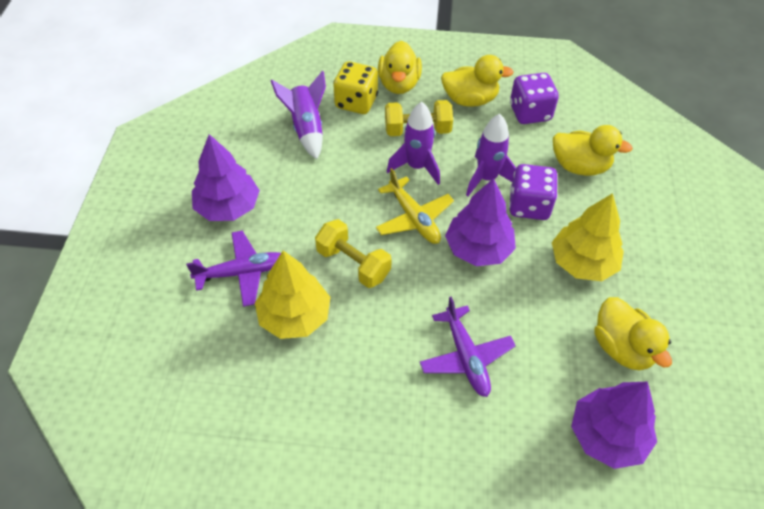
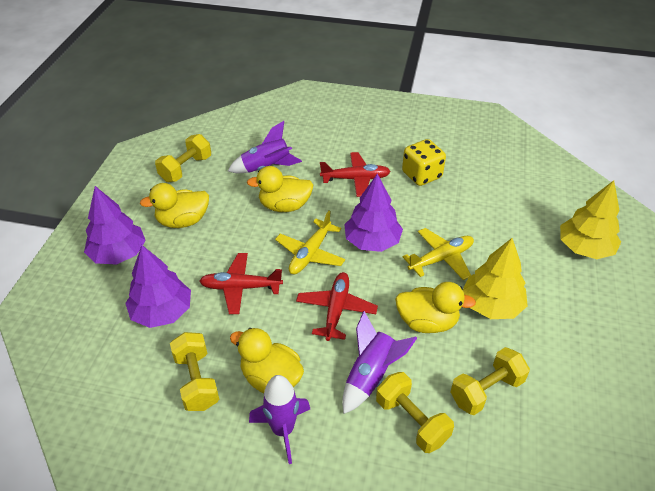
purple dice: 2 -> 0
purple plane: 2 -> 0
red plane: 0 -> 3
yellow dumbbell: 2 -> 4
yellow plane: 1 -> 2

